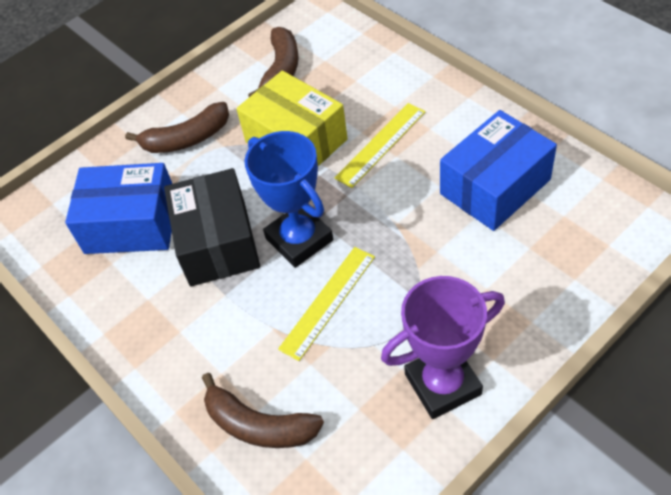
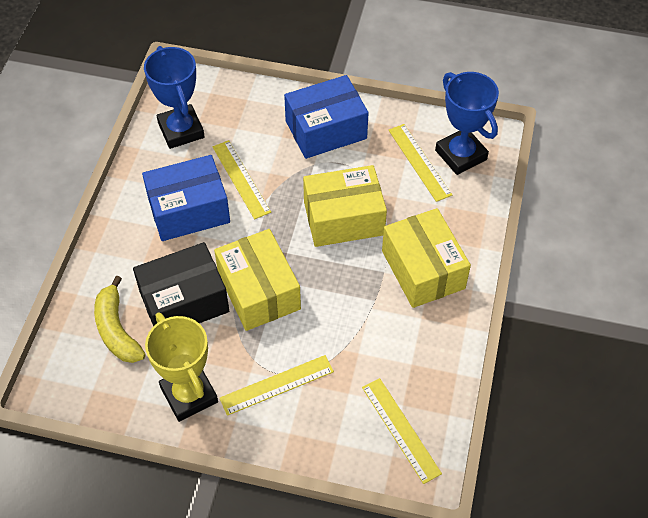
blue trophy: 1 -> 2
brown banana: 3 -> 0
purple trophy: 1 -> 0
yellow banana: 0 -> 1
yellow box: 1 -> 3
yellow ruler: 2 -> 4
yellow trophy: 0 -> 1

